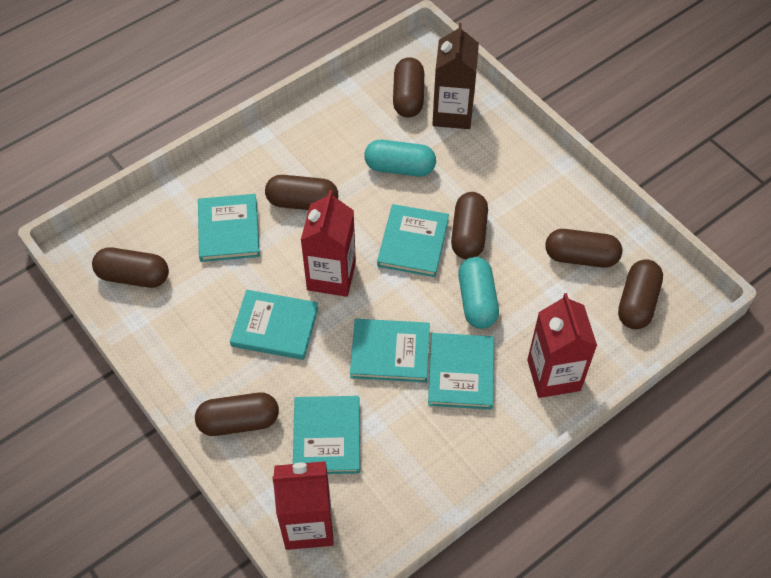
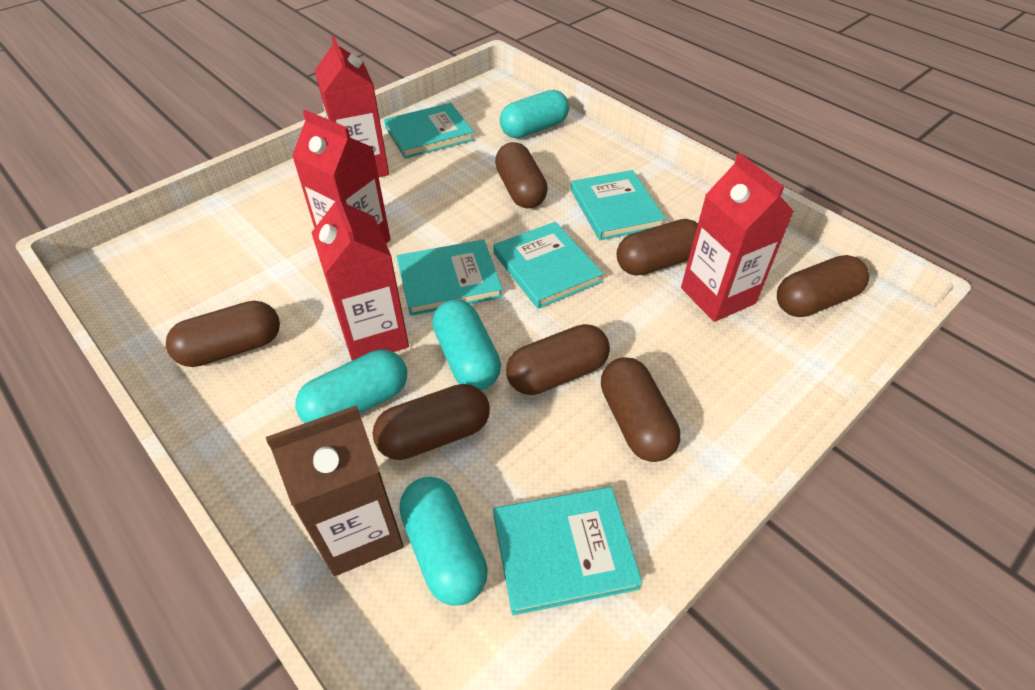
red carton: 3 -> 4
turquoise book: 6 -> 5
turquoise capsule: 2 -> 4

